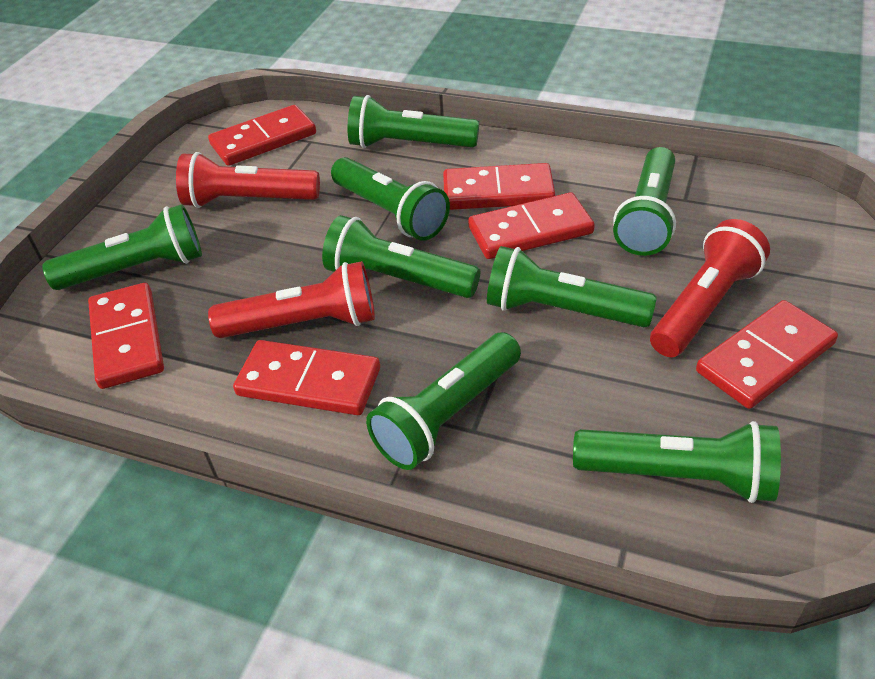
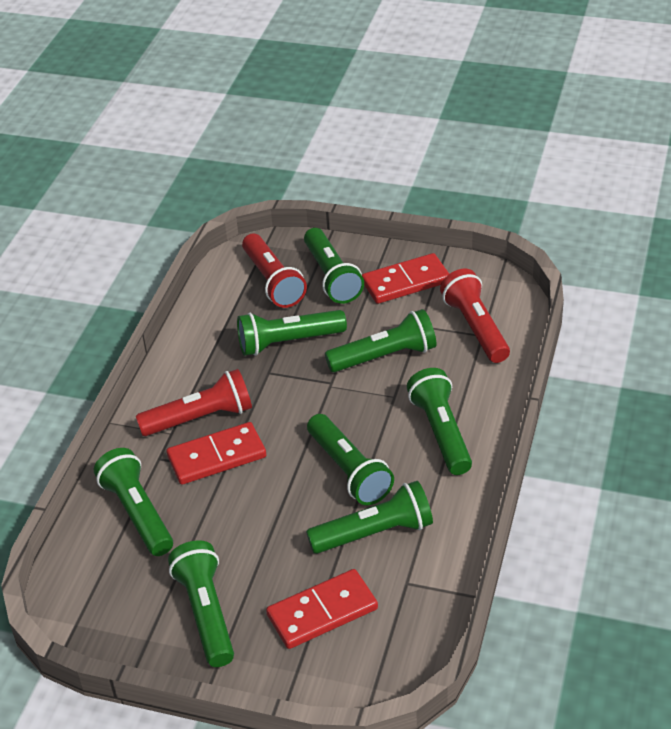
red domino: 6 -> 3

